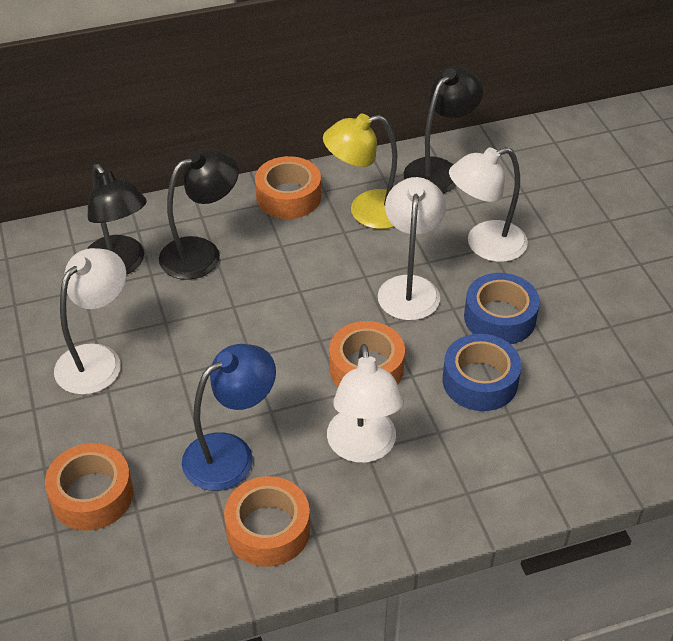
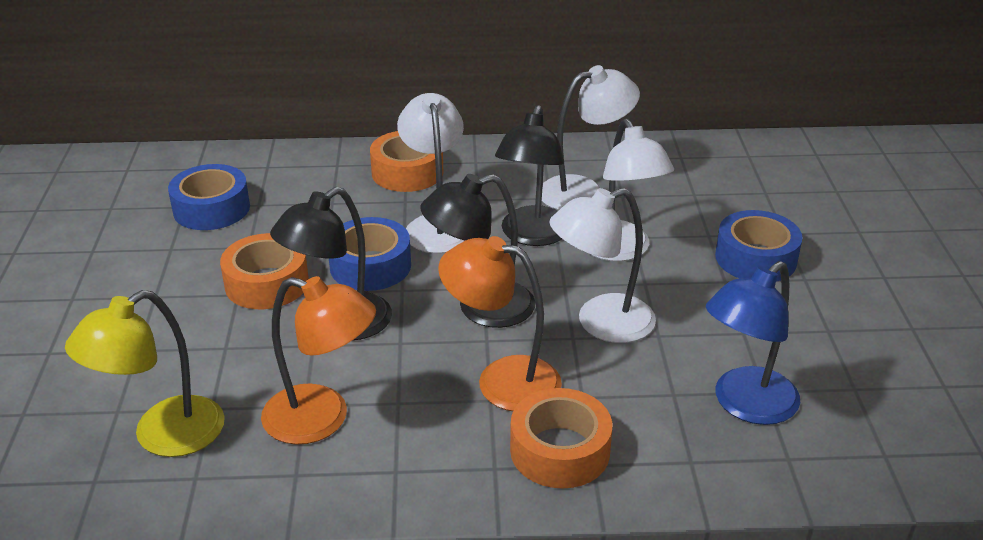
blue tape: 2 -> 3
orange lamp: 0 -> 2
orange tape: 4 -> 3

